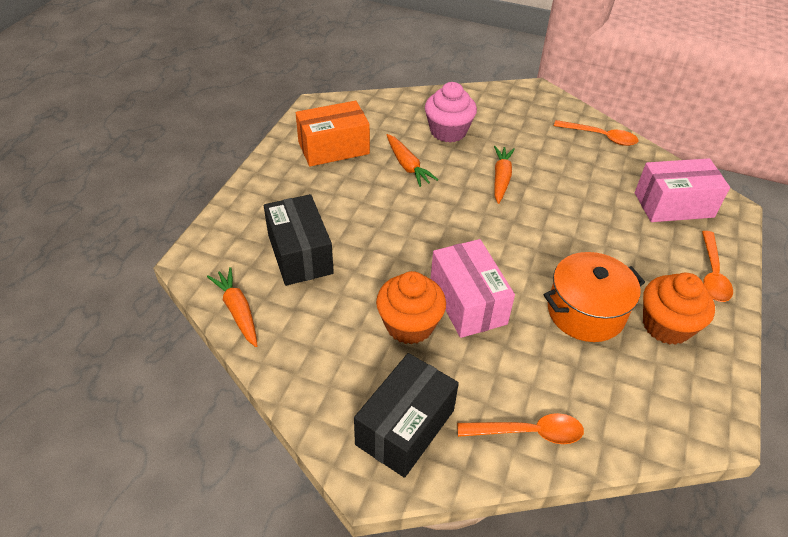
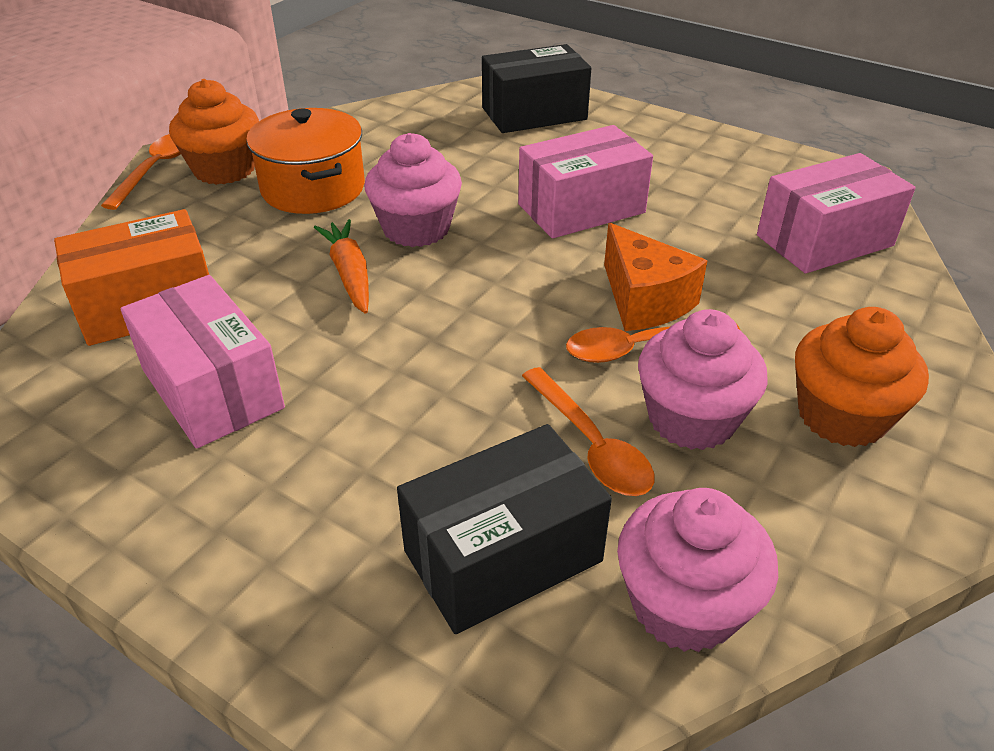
orange carrot: 3 -> 1
orange cheese: 0 -> 1
pink box: 2 -> 3
pink cupcake: 1 -> 3

